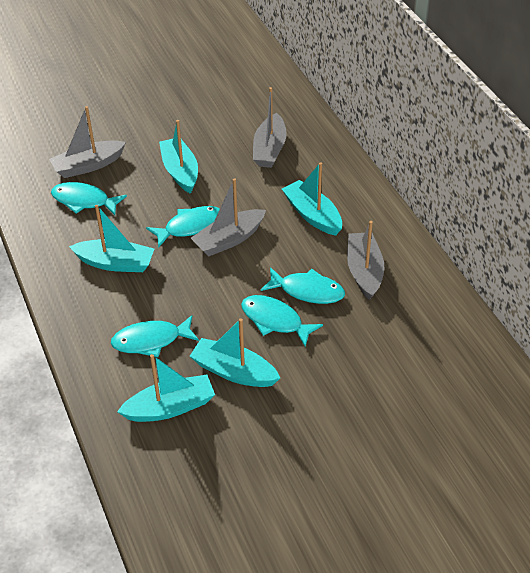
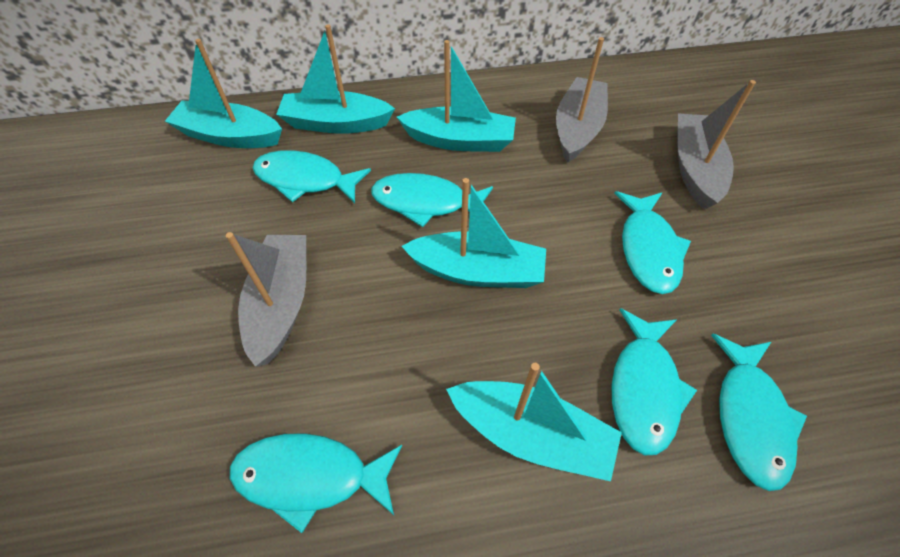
grey boat: 4 -> 3
turquoise fish: 5 -> 6

